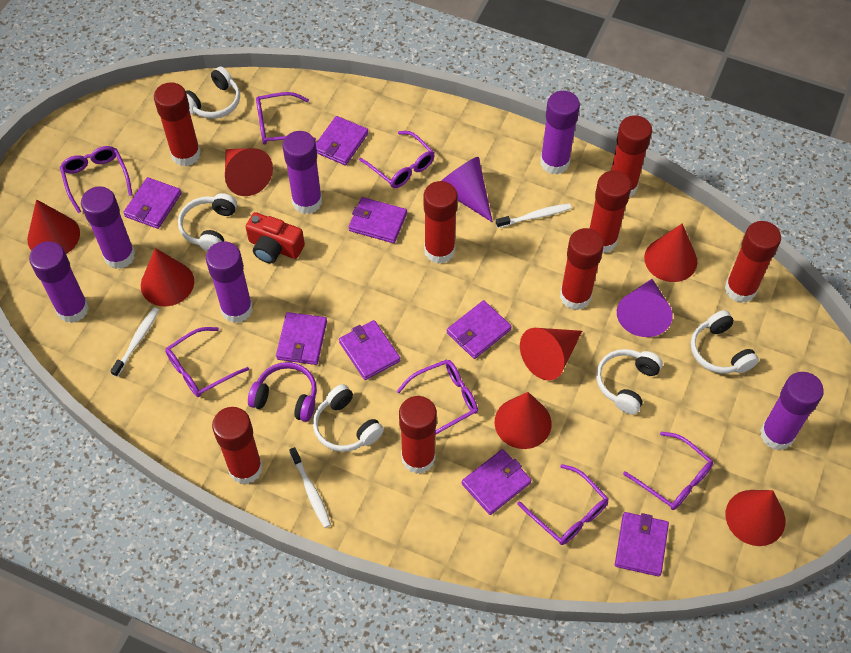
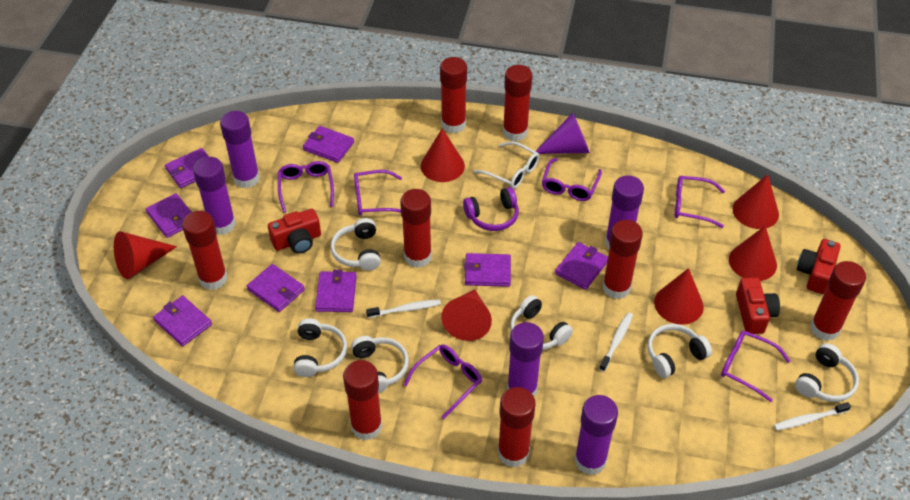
purple cone: 2 -> 1
purple glasses: 7 -> 6
purple glue stick: 6 -> 5
red camera: 1 -> 3
red cone: 7 -> 6
white glasses: 0 -> 1
white headphones: 5 -> 6

